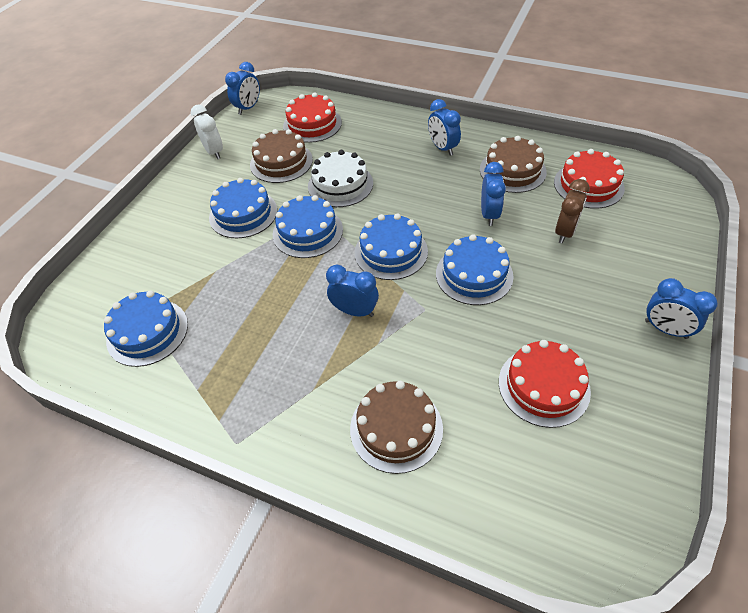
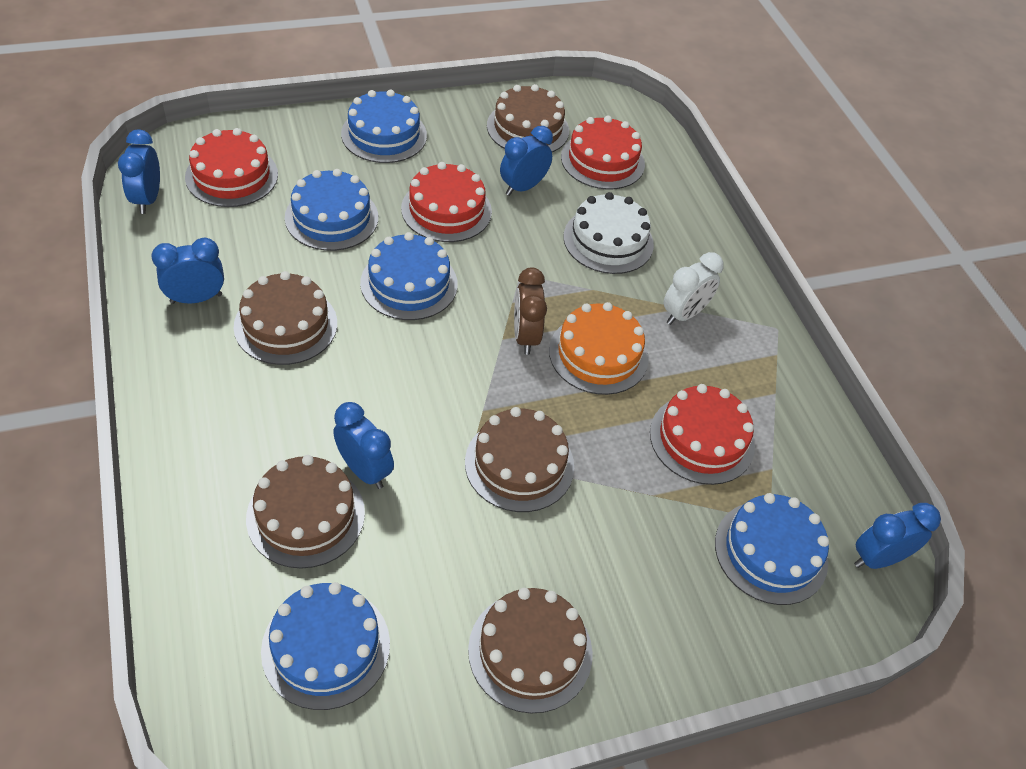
brown cake: 3 -> 5
orange cake: 0 -> 1
red cake: 3 -> 4

